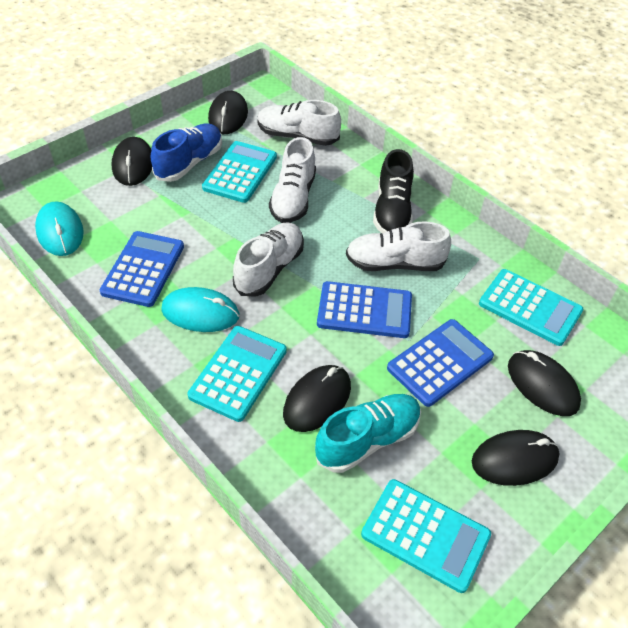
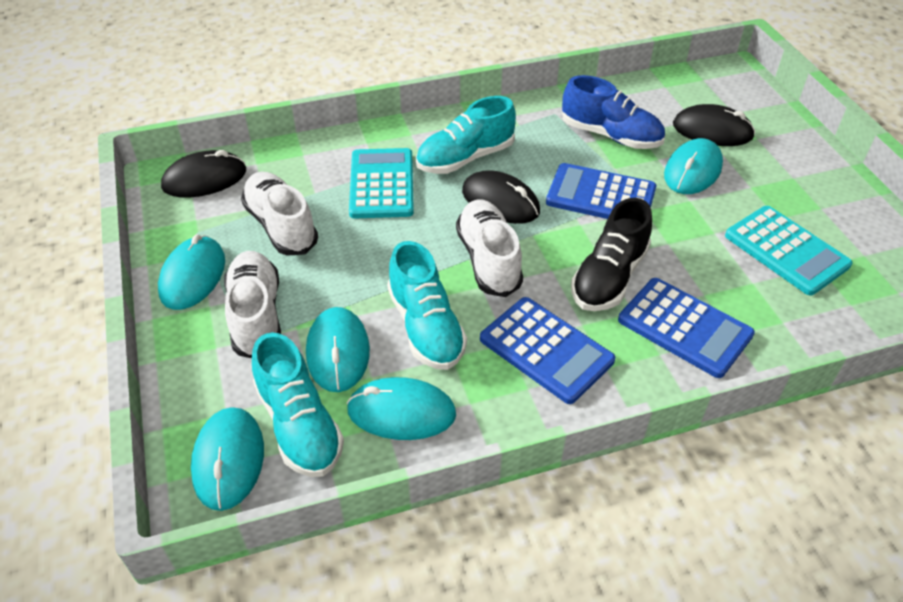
black mouse: 5 -> 3
turquoise calculator: 4 -> 2
turquoise mouse: 2 -> 5
turquoise shoe: 1 -> 3
white shoe: 4 -> 3

